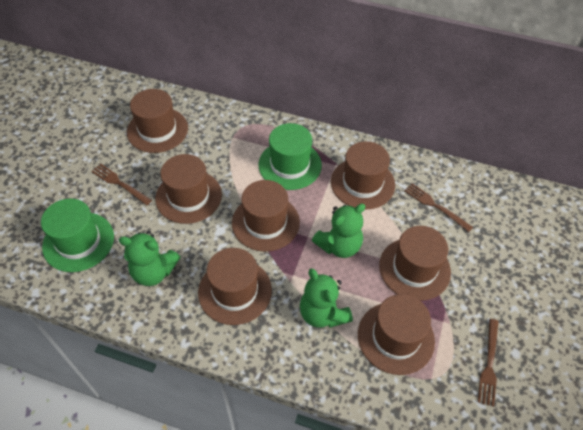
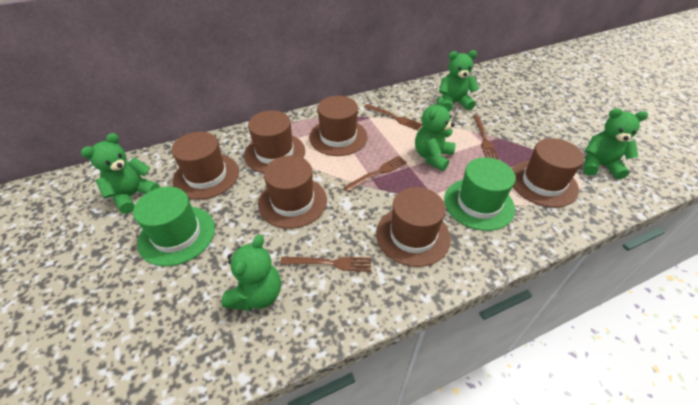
brown fork: 3 -> 4
brown hat: 7 -> 6
green teddy bear: 3 -> 5

